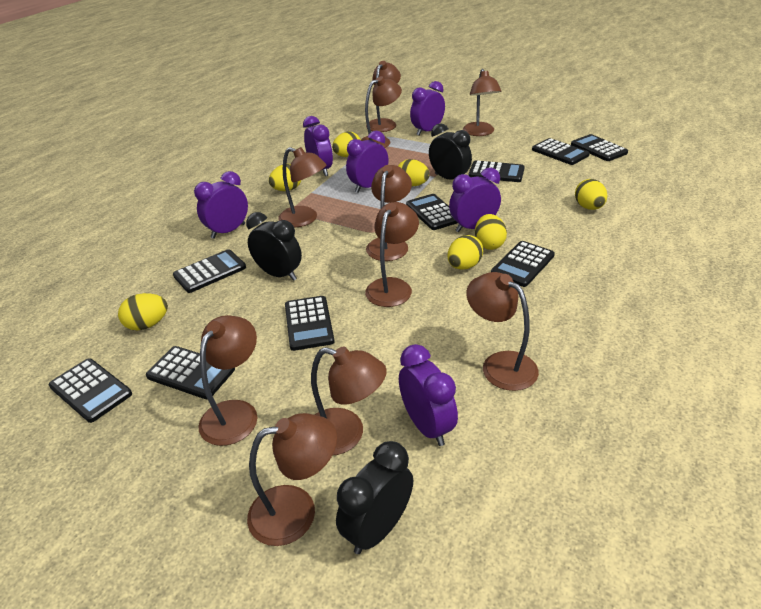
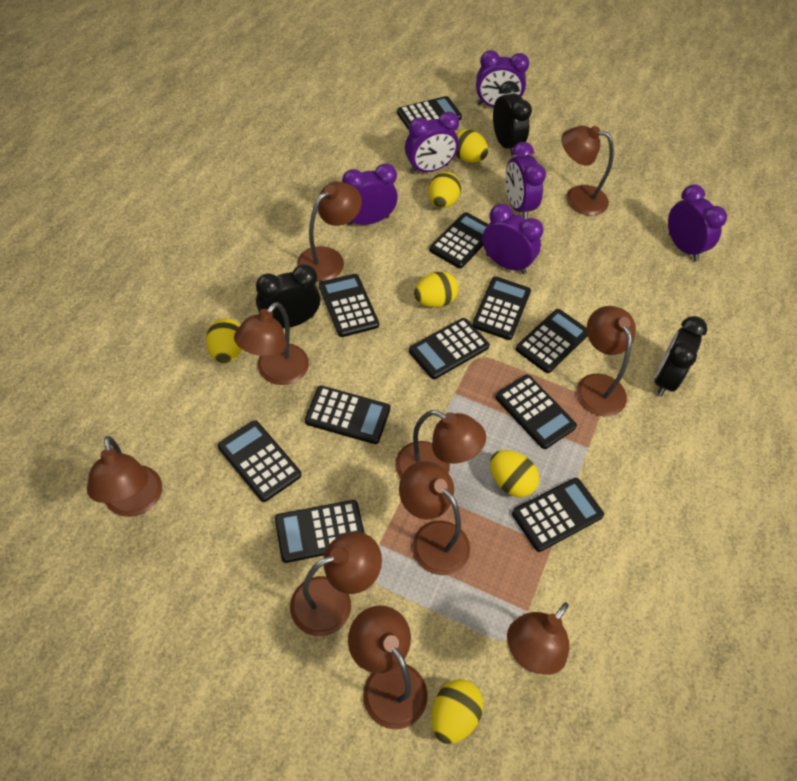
black calculator: 9 -> 11
yellow egg: 7 -> 6

